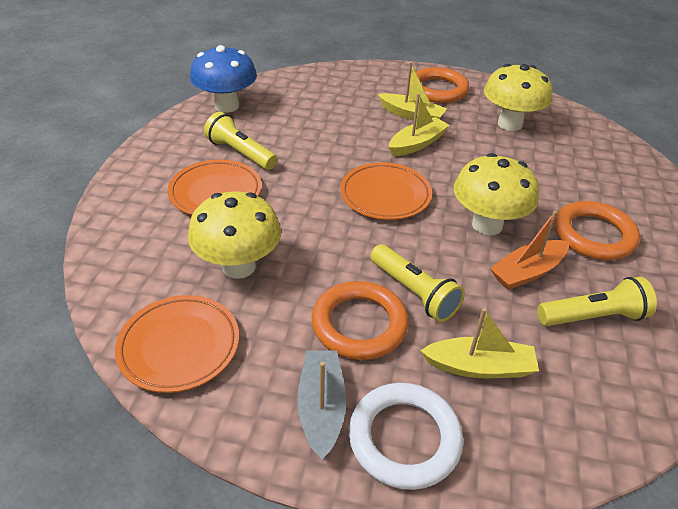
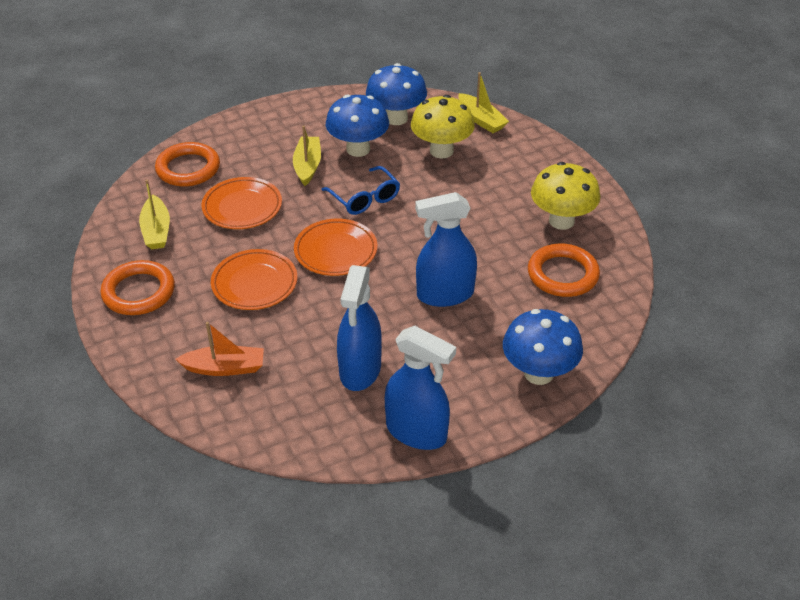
blue glasses: 0 -> 1
blue mushroom: 1 -> 3
blue spray bottle: 0 -> 3
grey boat: 1 -> 0
white ring: 1 -> 0
yellow flashlight: 3 -> 0
yellow mushroom: 3 -> 2

